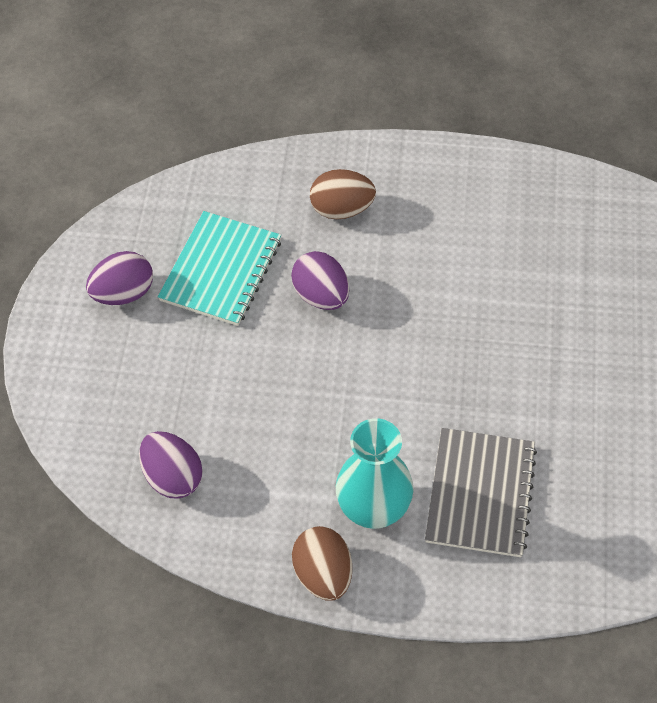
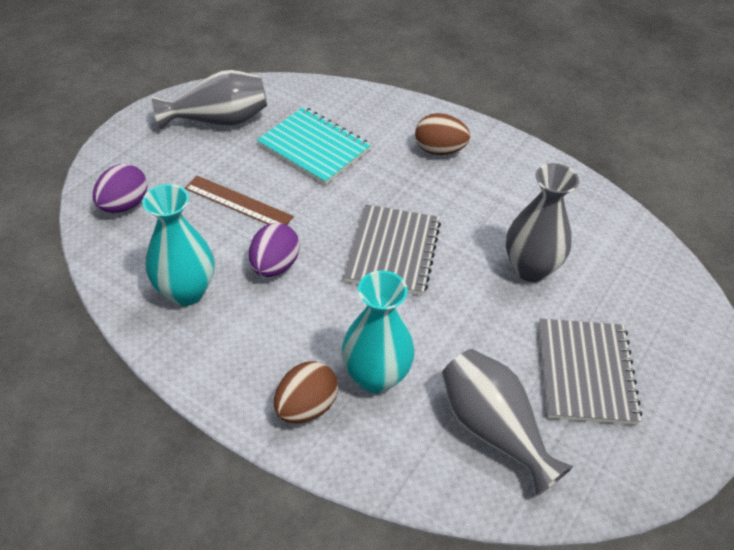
brown ruler: 0 -> 1
grey notebook: 1 -> 2
grey vase: 0 -> 3
purple egg: 3 -> 2
turquoise vase: 1 -> 2

